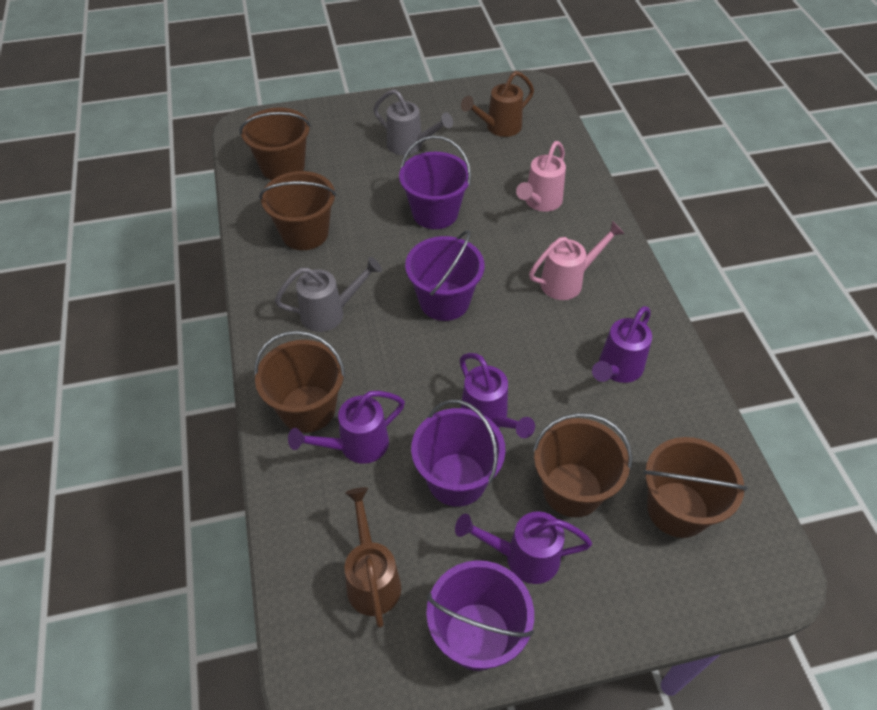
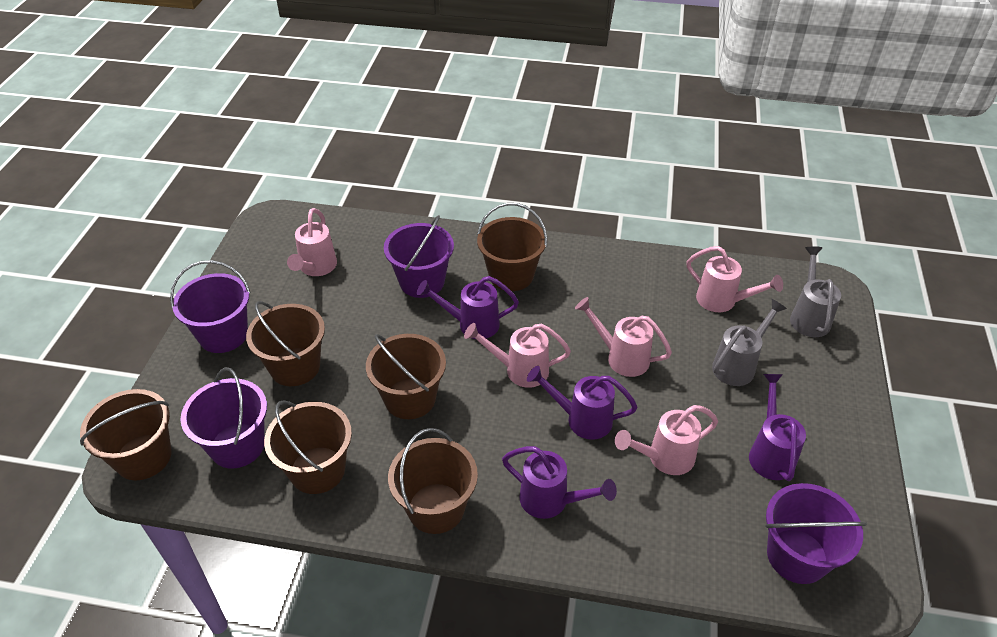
brown bucket: 5 -> 6
brown watering can: 2 -> 0
pink watering can: 2 -> 5

